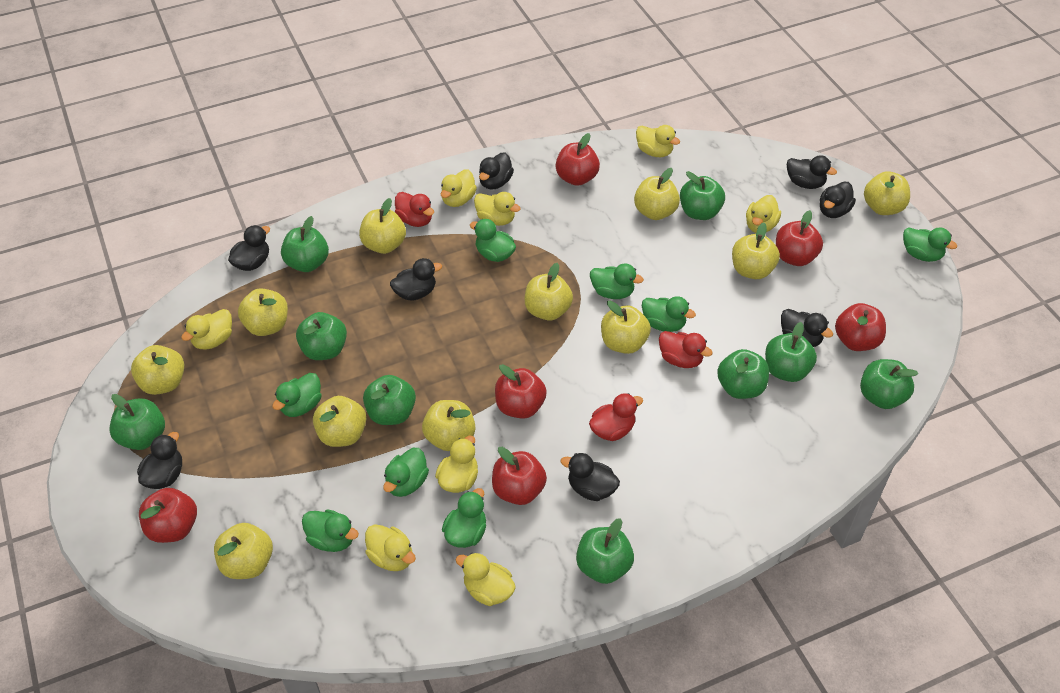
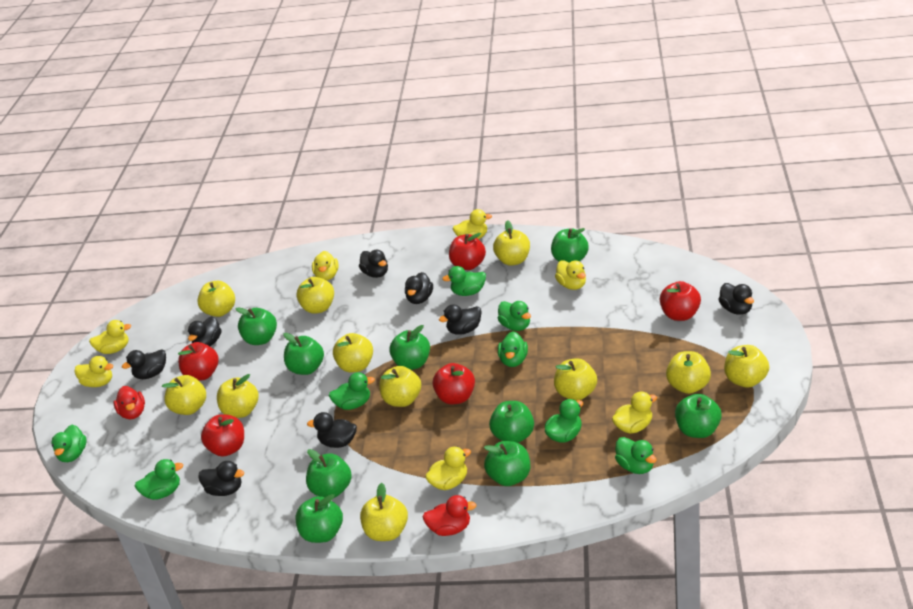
red apple: 6 -> 5
red duck: 3 -> 2
yellow duck: 8 -> 7

